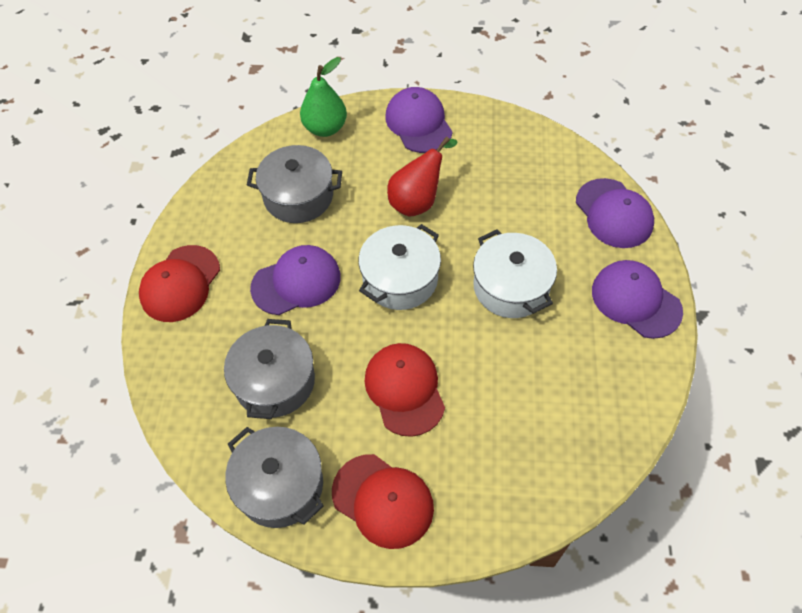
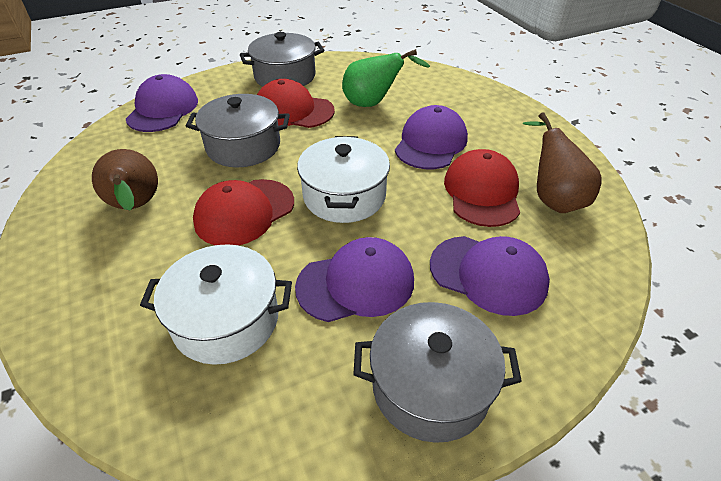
brown pear: 0 -> 2
red pear: 1 -> 0

